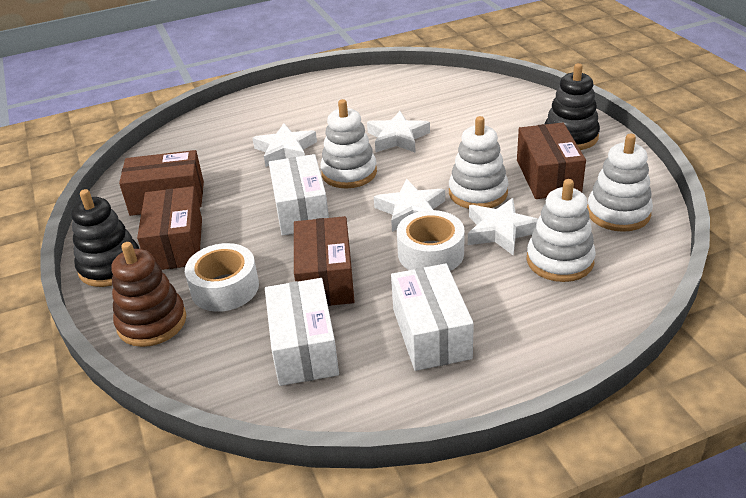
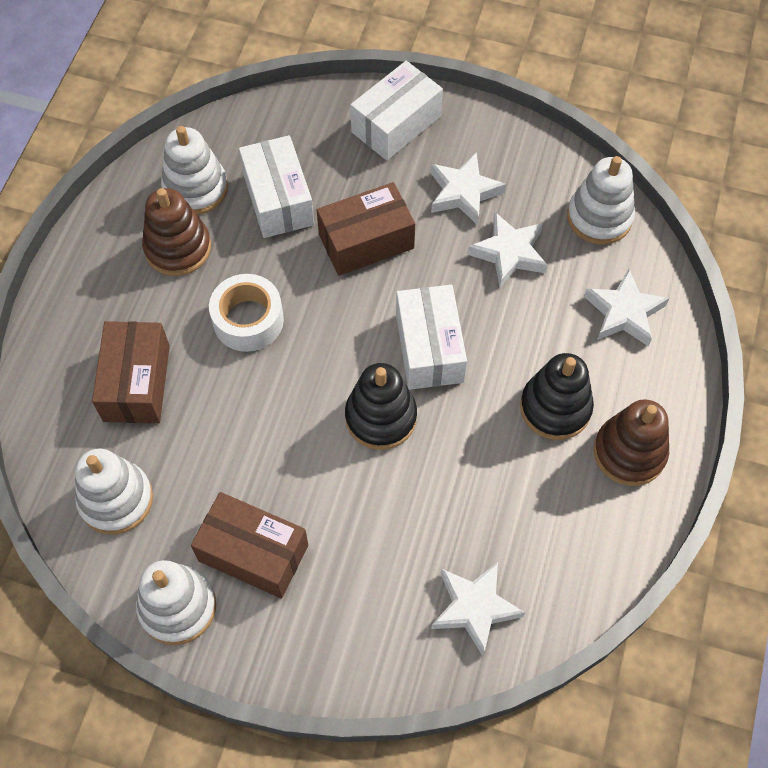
brown box: 4 -> 3
brown stacking toy: 1 -> 2
white tape: 2 -> 1

